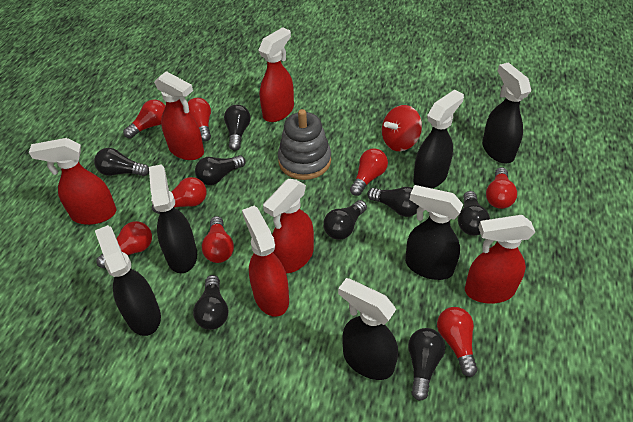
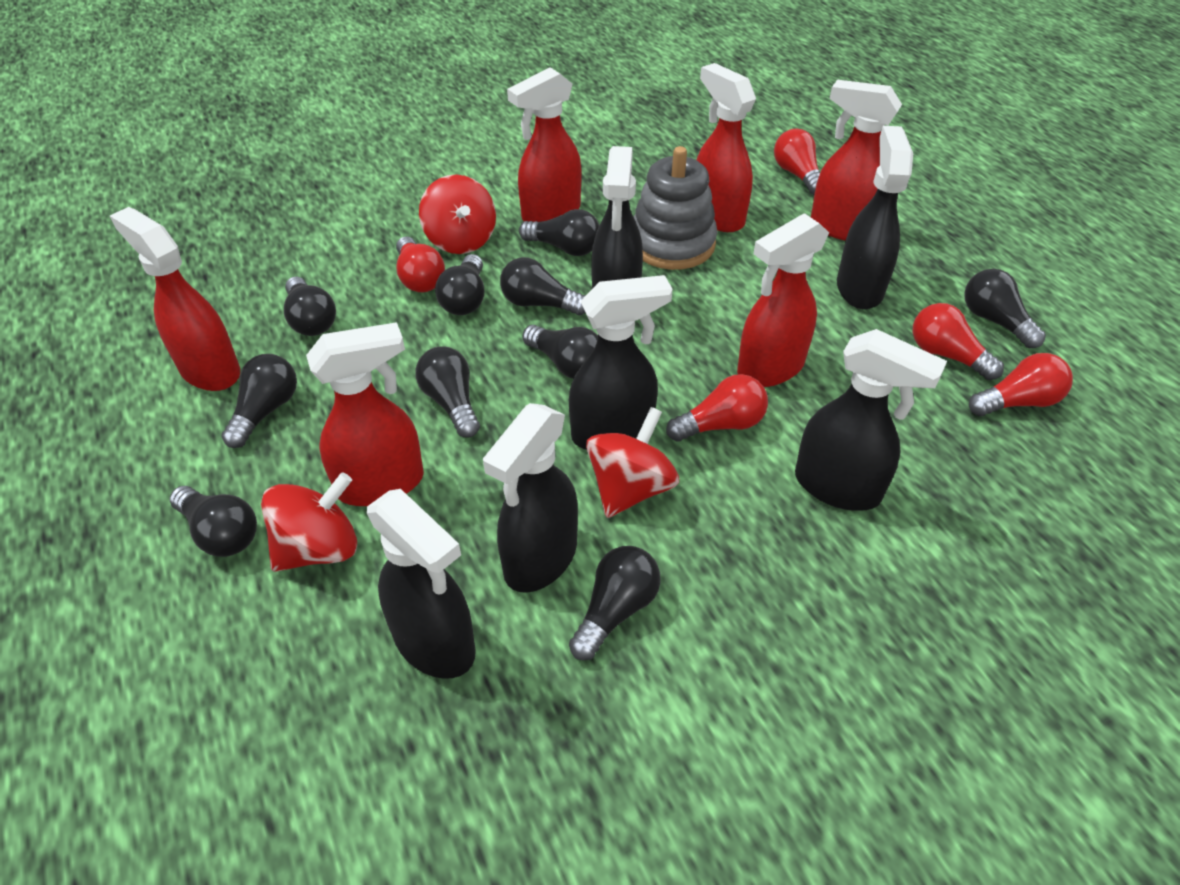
black light bulb: 8 -> 10
red light bulb: 8 -> 5
red spinning top: 1 -> 3

